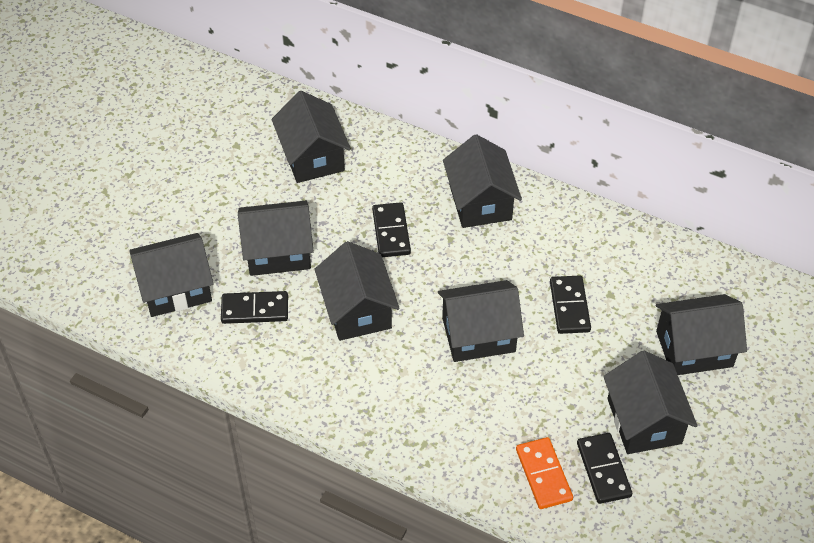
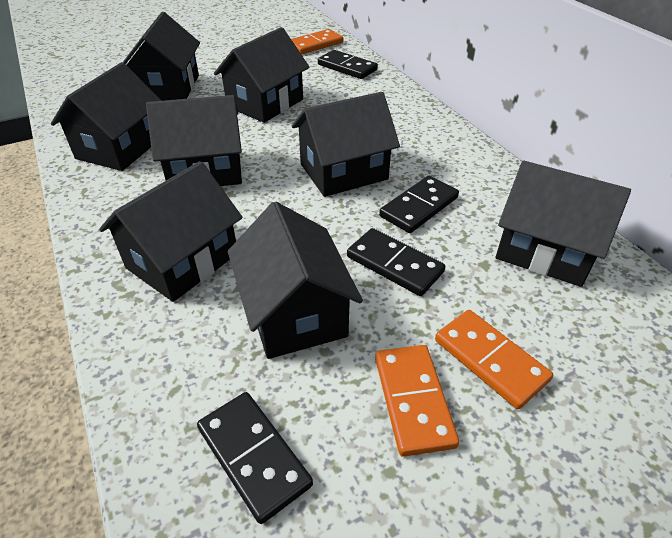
orange domino: 1 -> 3

